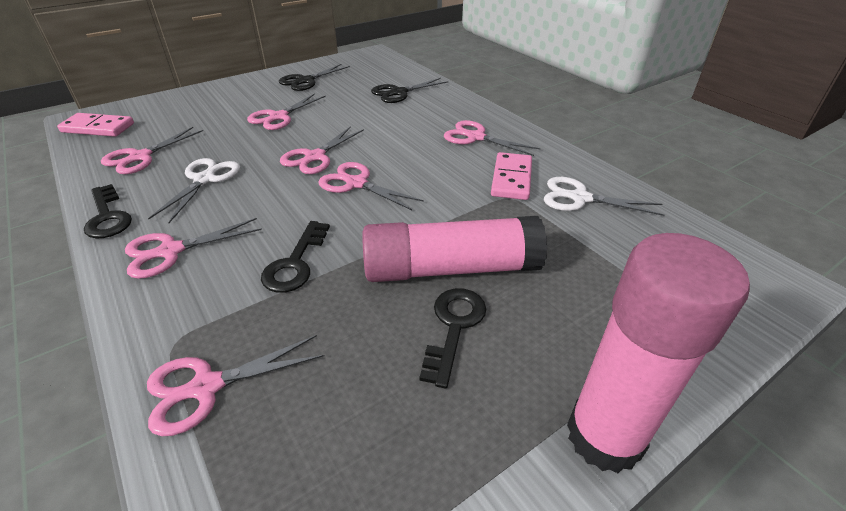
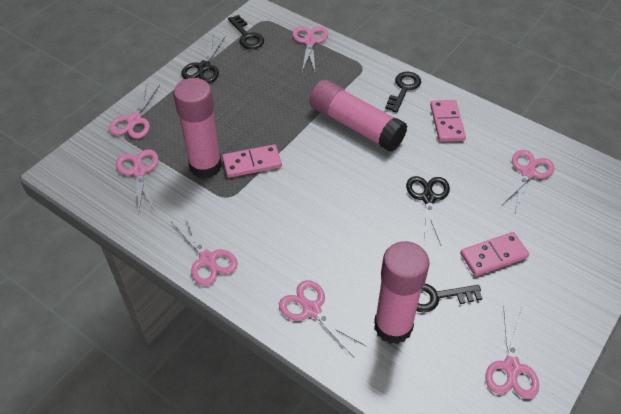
pink domino: 2 -> 3
pink glue stick: 2 -> 3
white scissors: 2 -> 0

